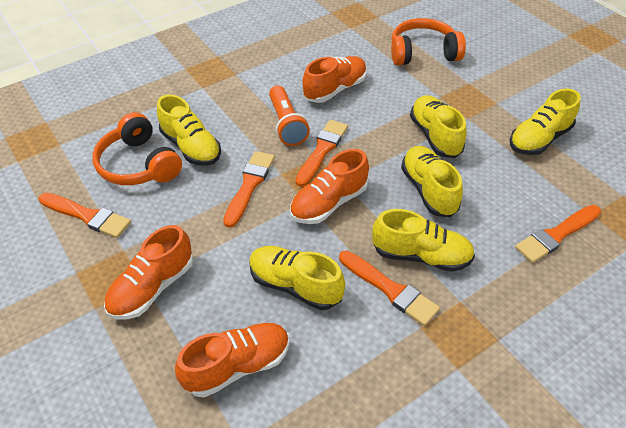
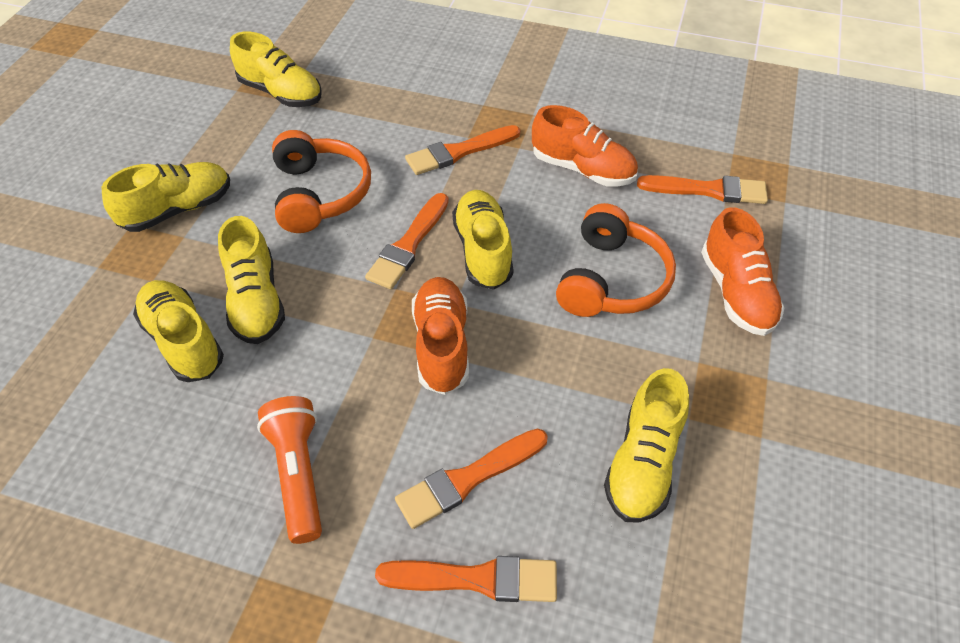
orange shoe: 4 -> 3

